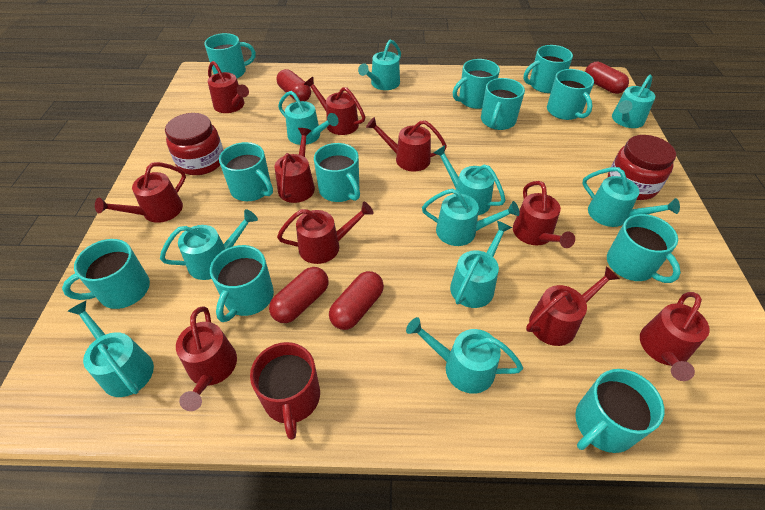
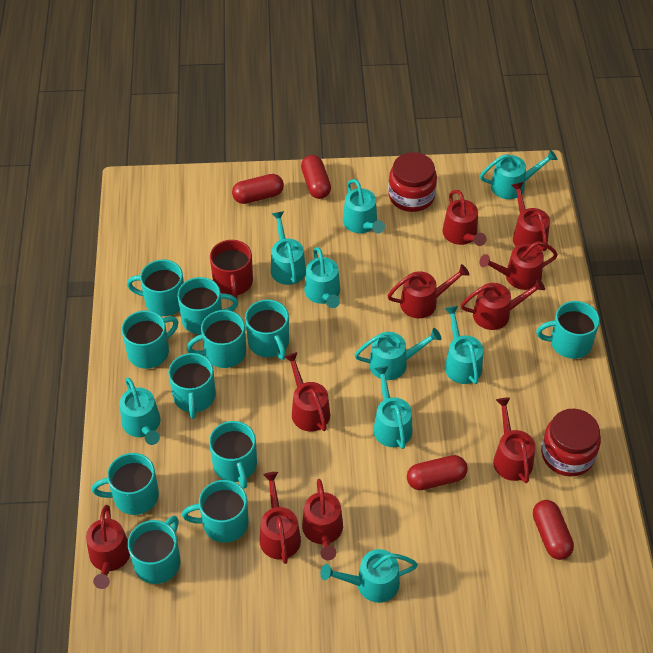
turquoise watering can: 10 -> 9

